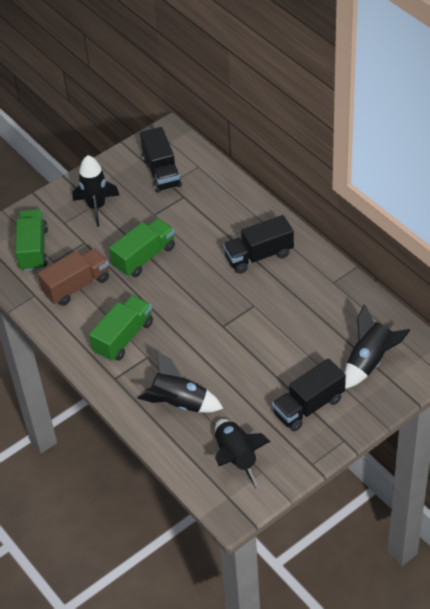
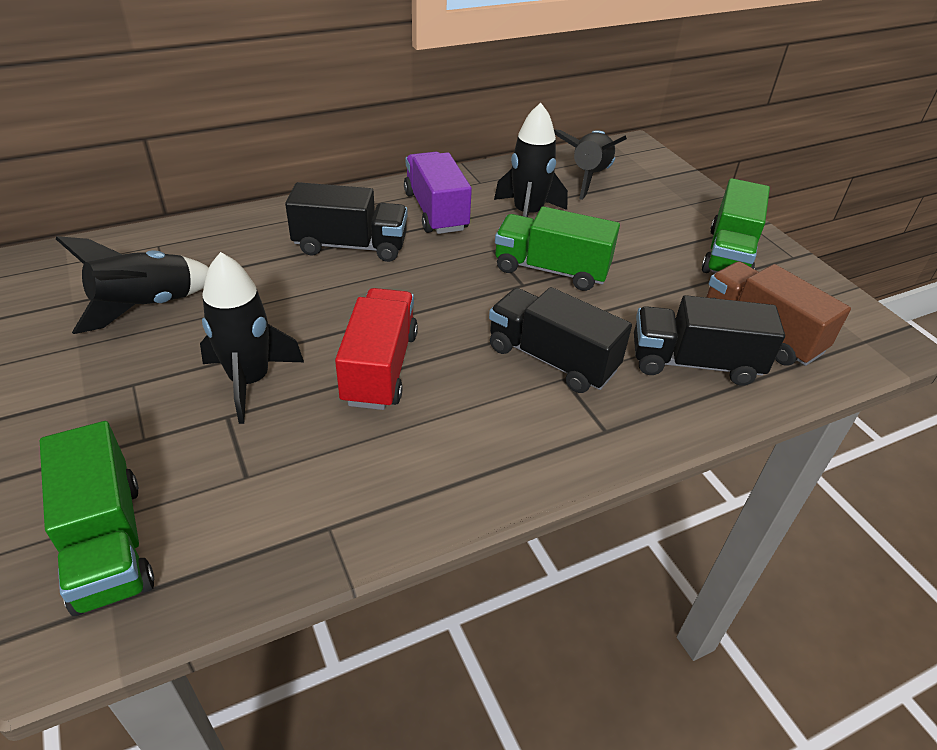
purple truck: 0 -> 1
red truck: 0 -> 1

